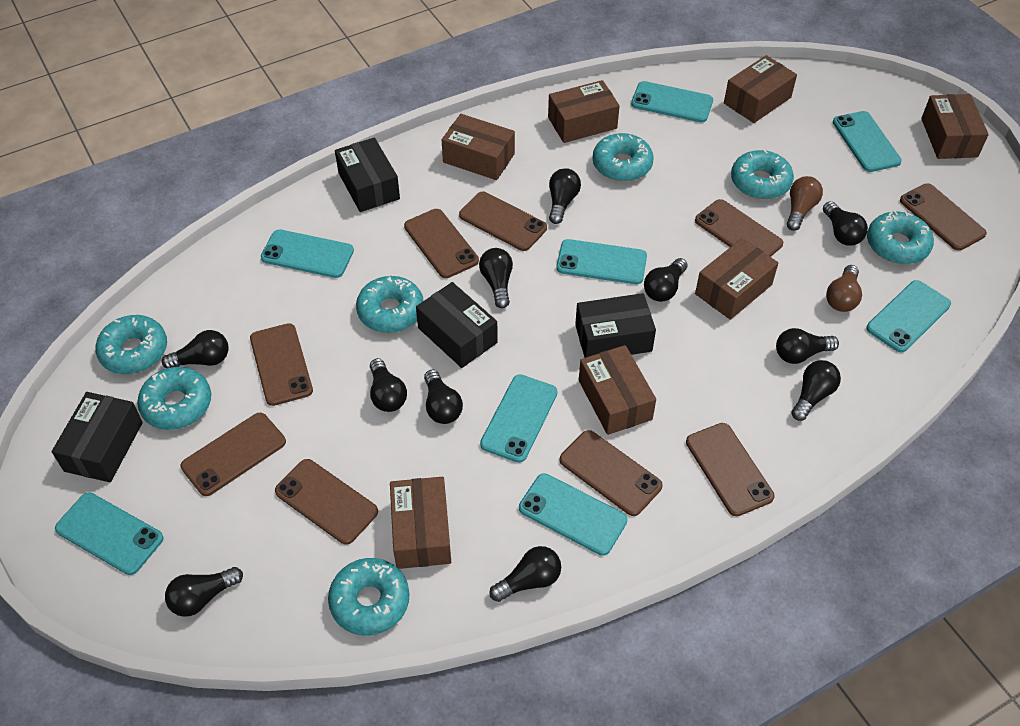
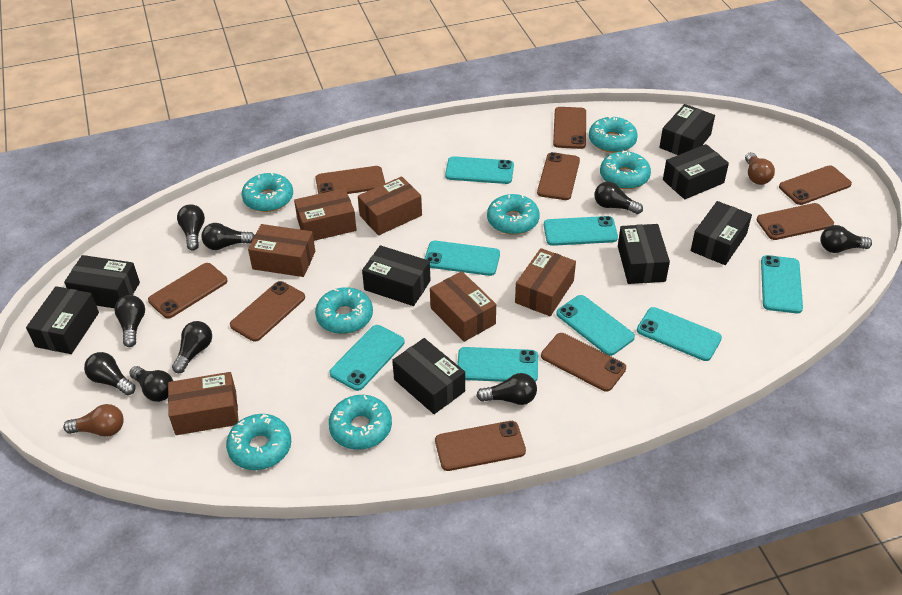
black box: 4 -> 8
black light bulb: 11 -> 9
brown box: 7 -> 6

